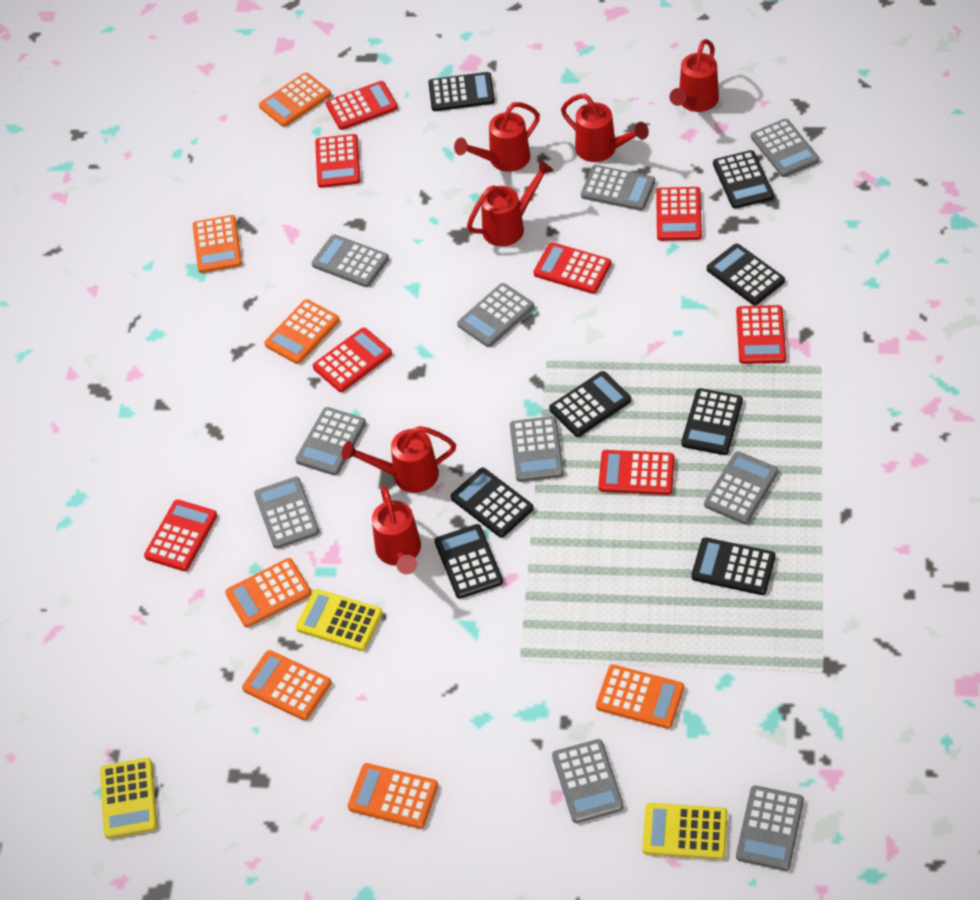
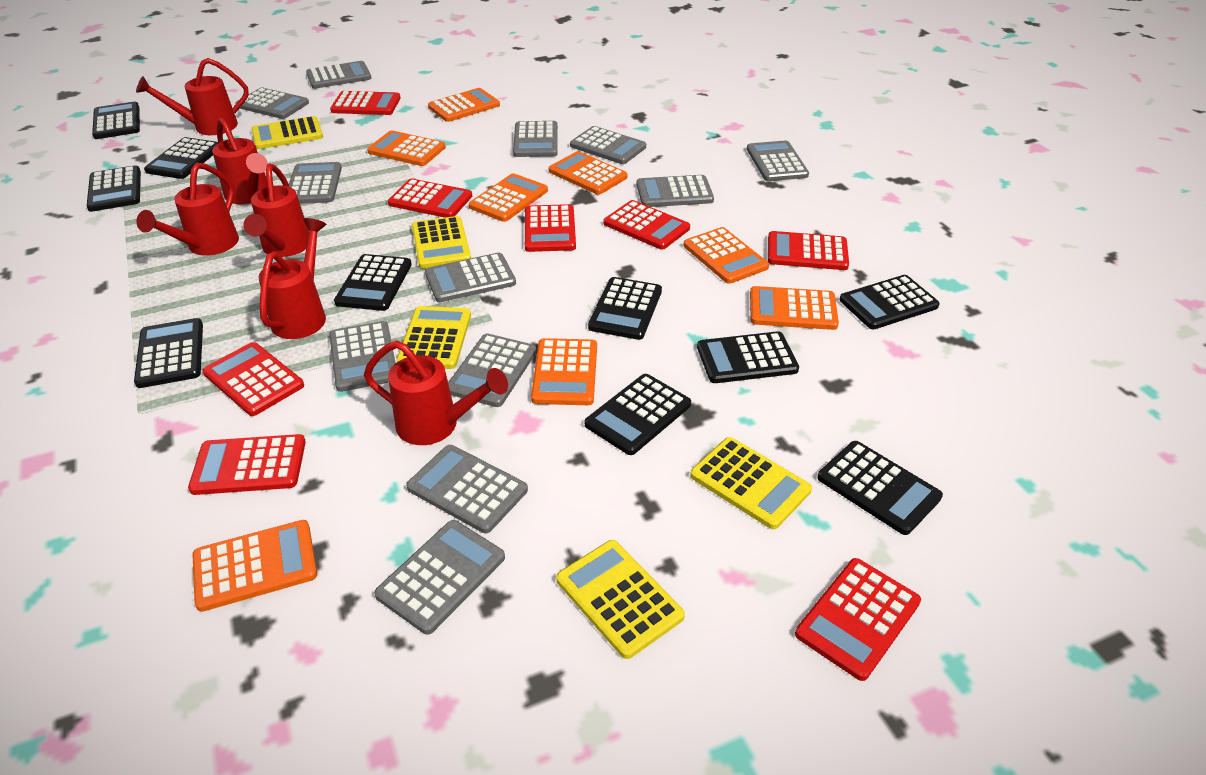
black calculator: 8 -> 10
grey calculator: 10 -> 12
orange calculator: 7 -> 8
yellow calculator: 3 -> 5

